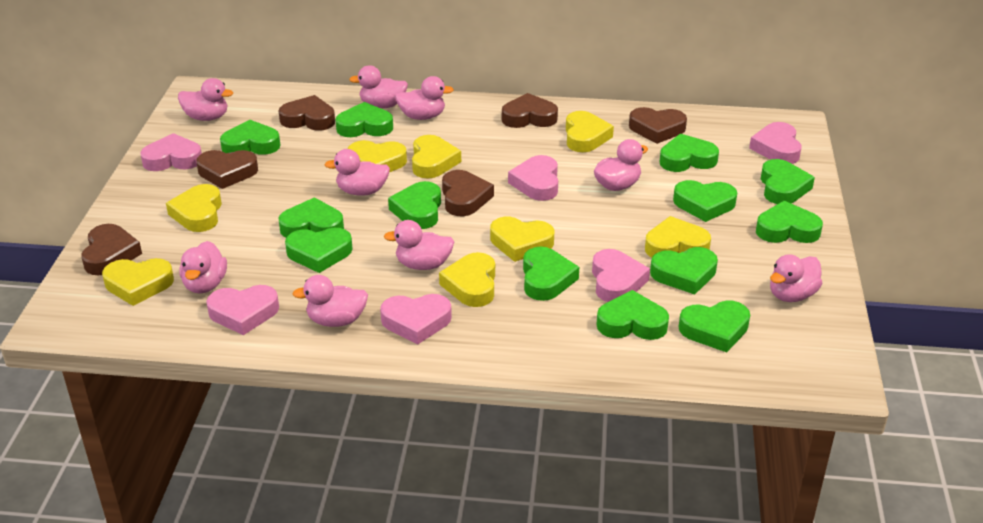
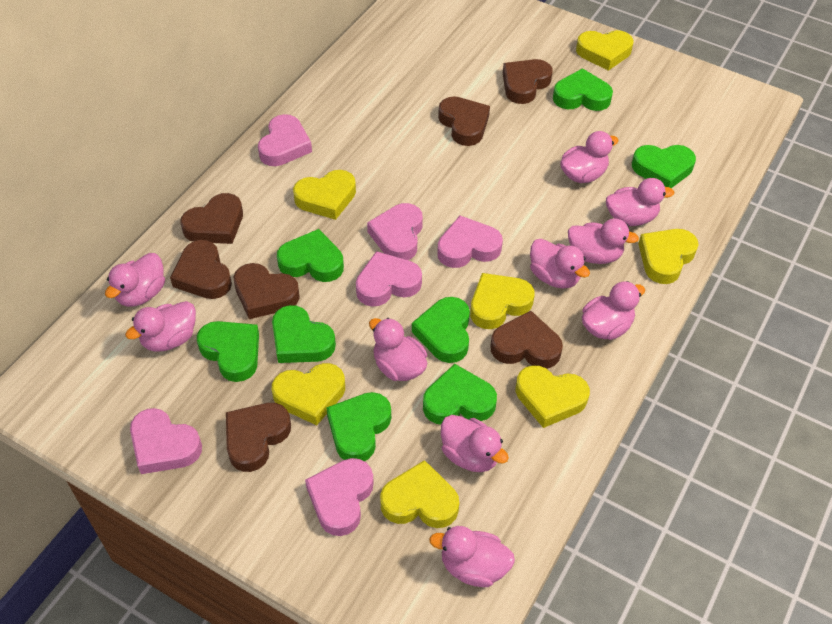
brown heart: 6 -> 7
green heart: 13 -> 8
pink duck: 9 -> 10
yellow heart: 8 -> 7

